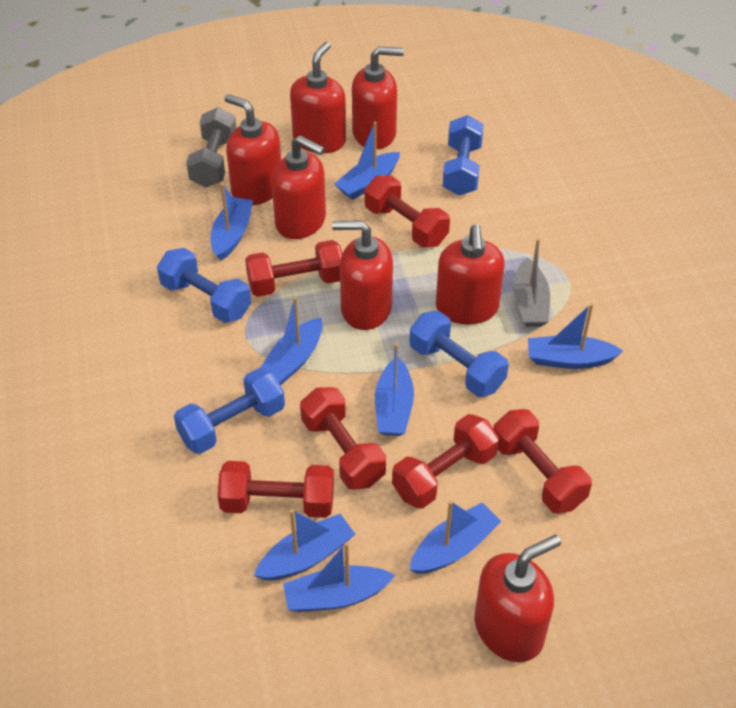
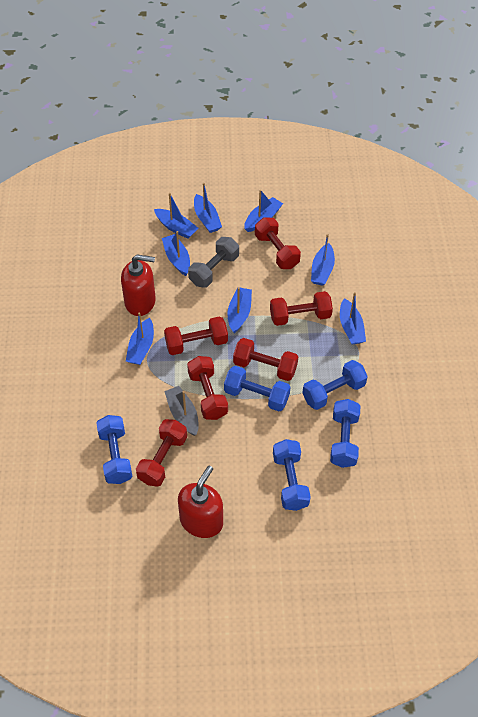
blue dumbbell: 4 -> 5
red soap dispenser: 7 -> 2

